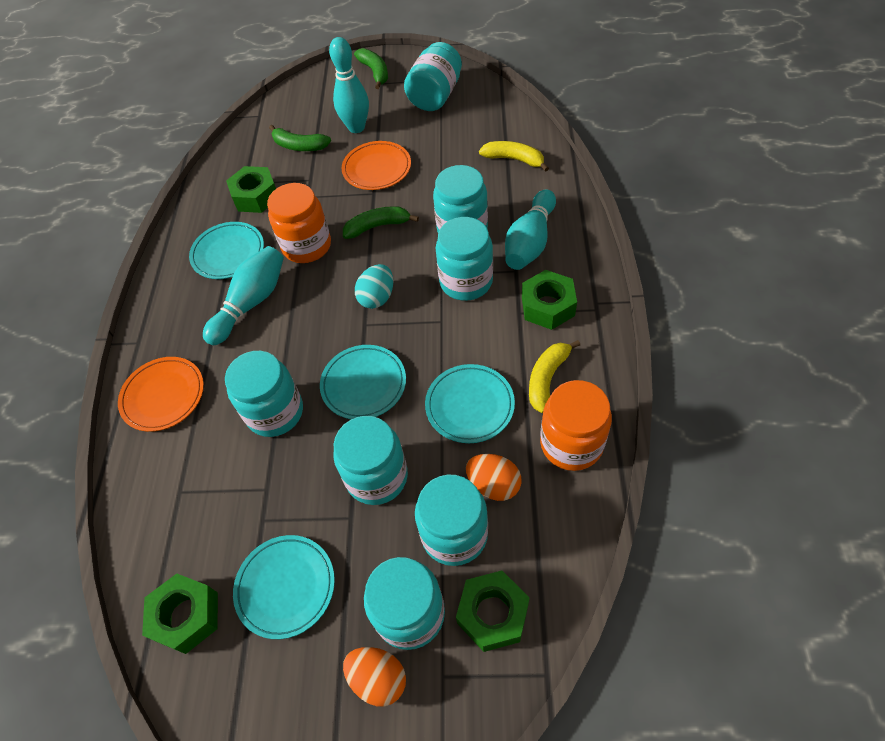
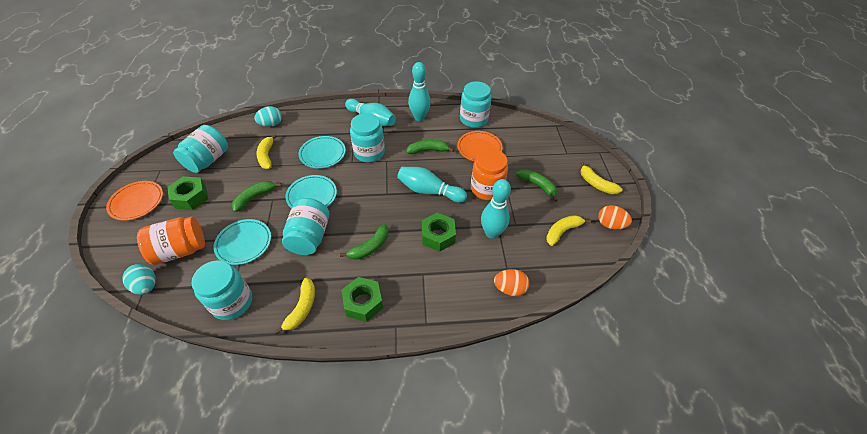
green banana: 3 -> 4
green nut: 4 -> 3
turquoise bowling pin: 3 -> 4
turquoise egg: 1 -> 2
turquoise jar: 7 -> 5
turquoise plate: 4 -> 3
yellow banana: 2 -> 4

